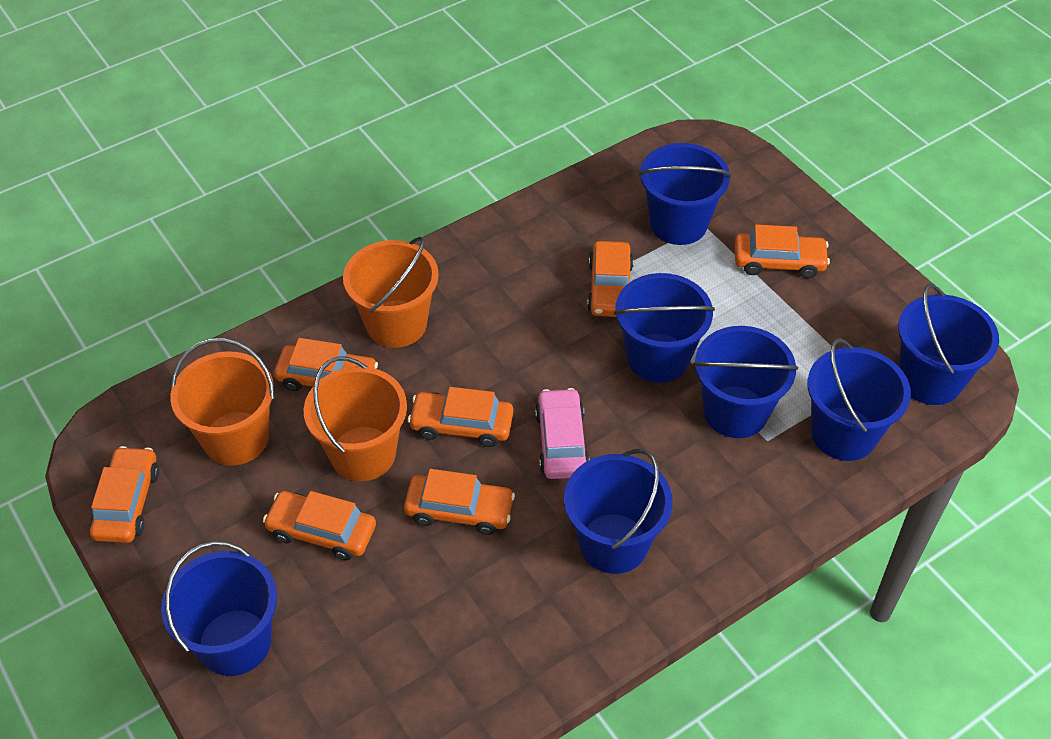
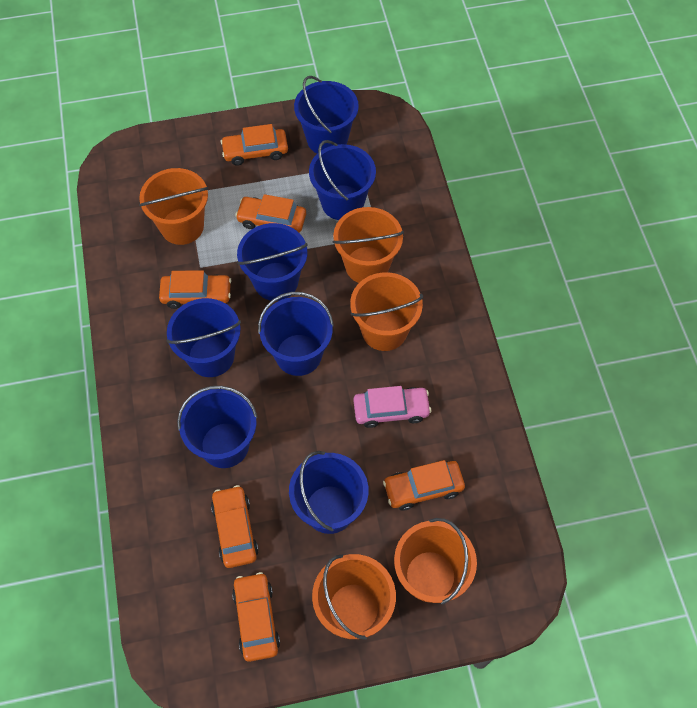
orange bucket: 3 -> 5
orange car: 7 -> 6

